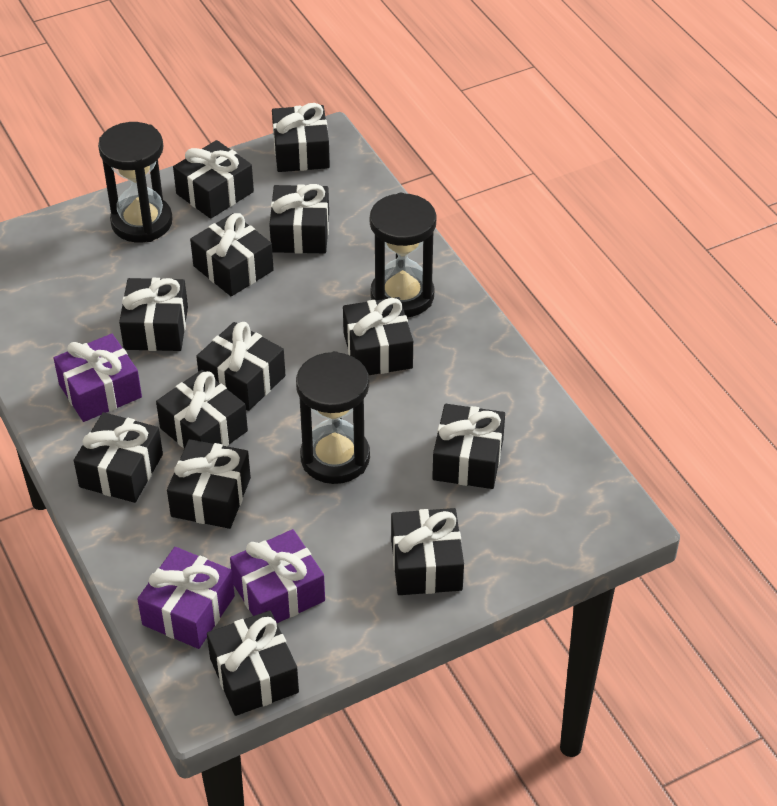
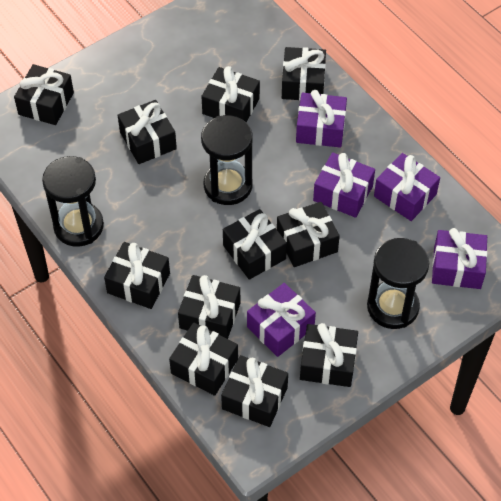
black gift: 13 -> 11
purple gift: 3 -> 5

